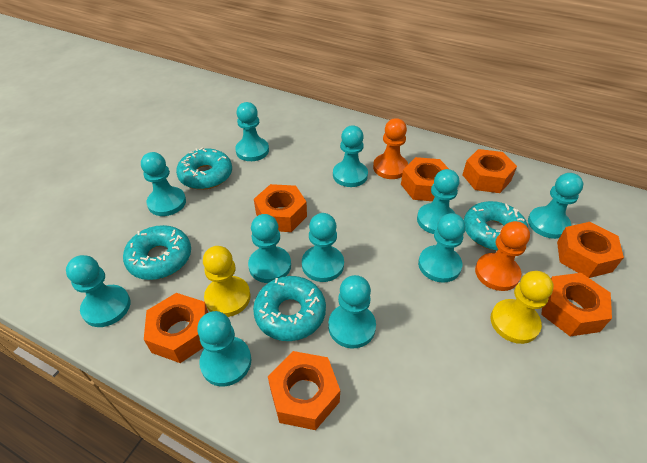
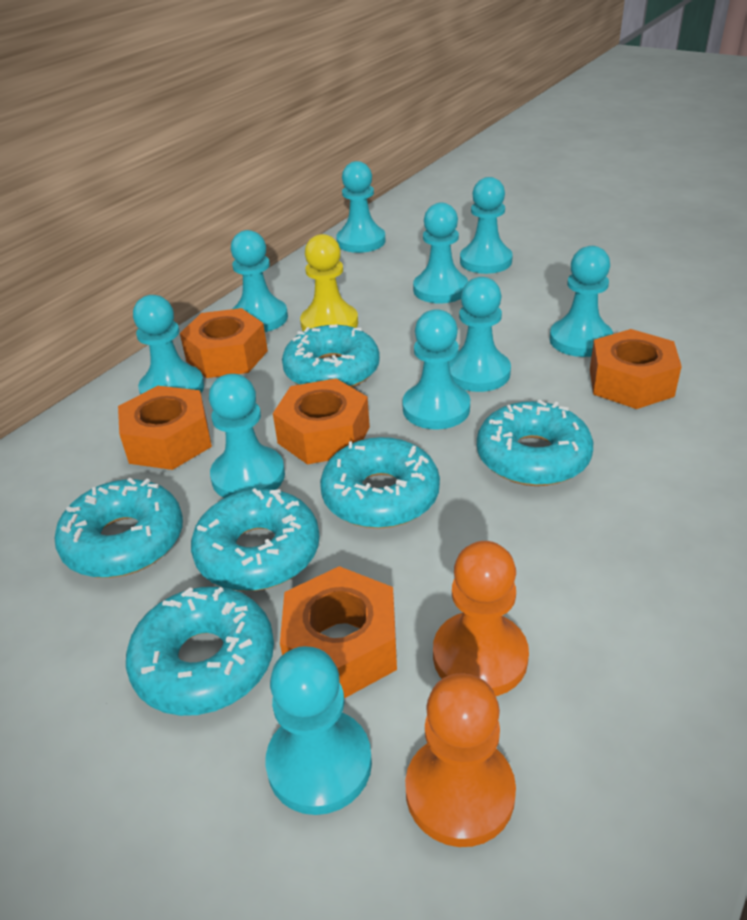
orange nut: 7 -> 5
turquoise donut: 4 -> 6
turquoise pawn: 11 -> 10
yellow pawn: 2 -> 1

